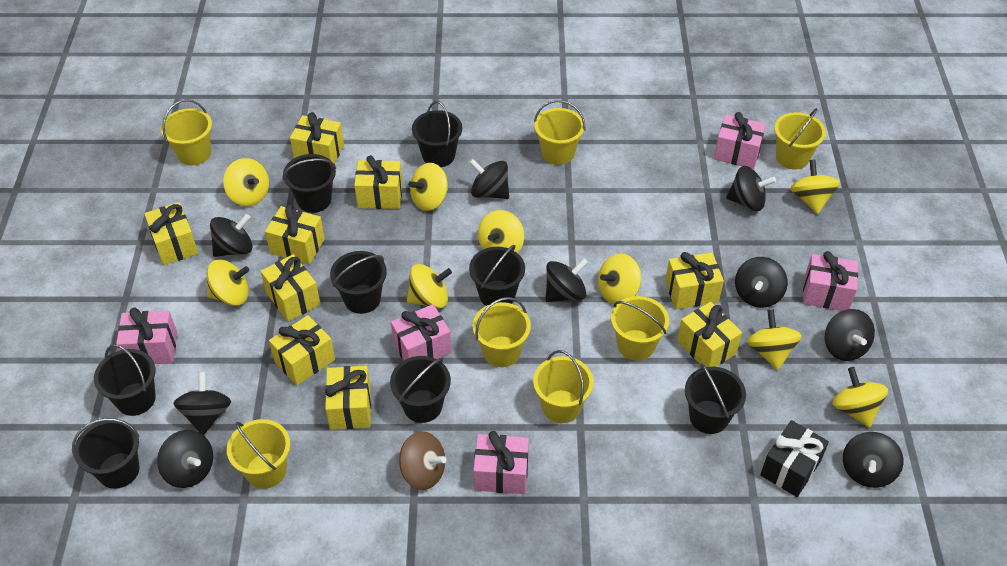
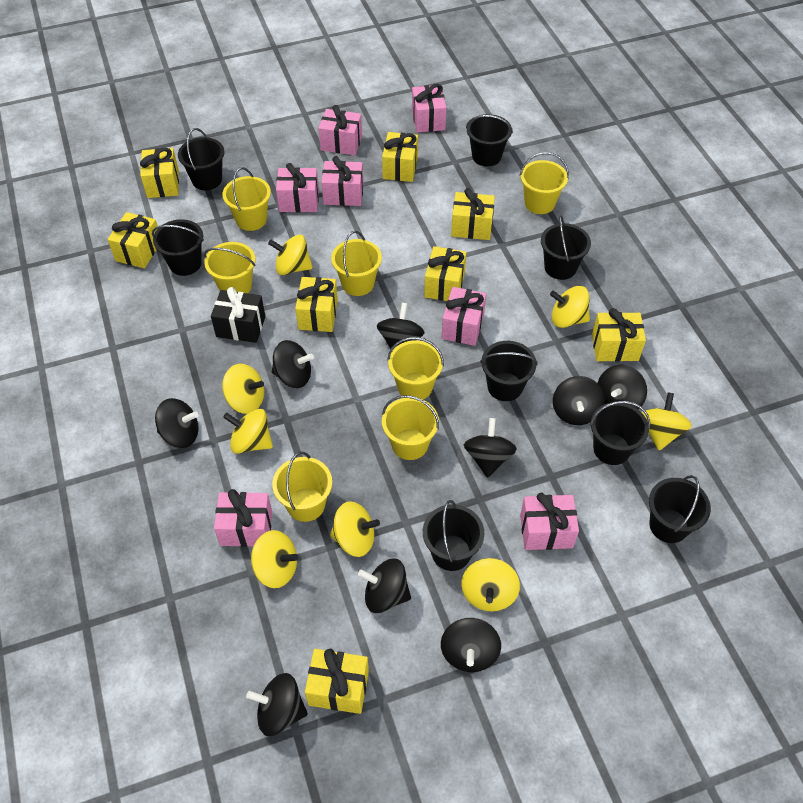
brown spinning top: 1 -> 0
pink gift: 5 -> 7
yellow gift: 9 -> 8
yellow spinning top: 9 -> 8

